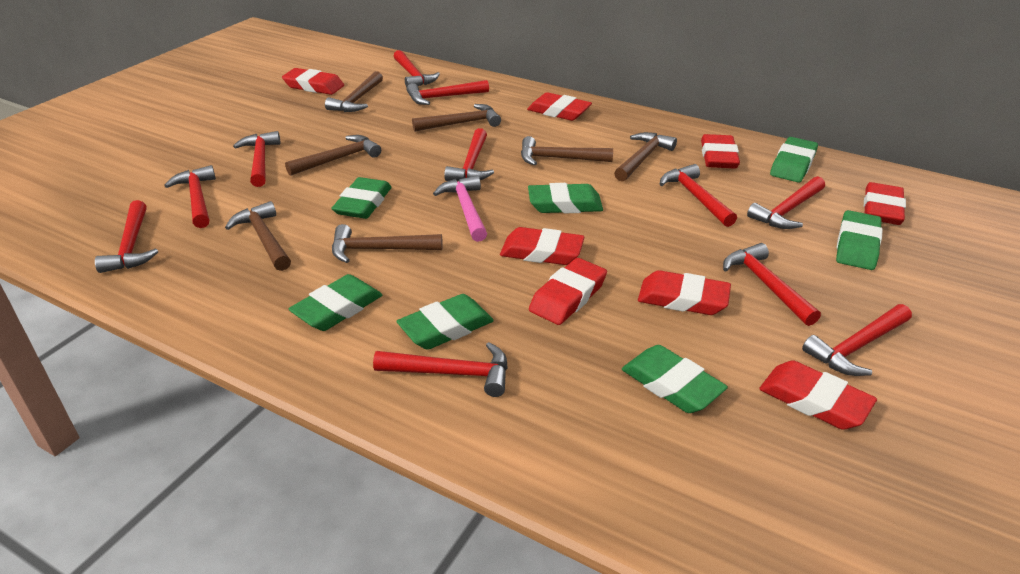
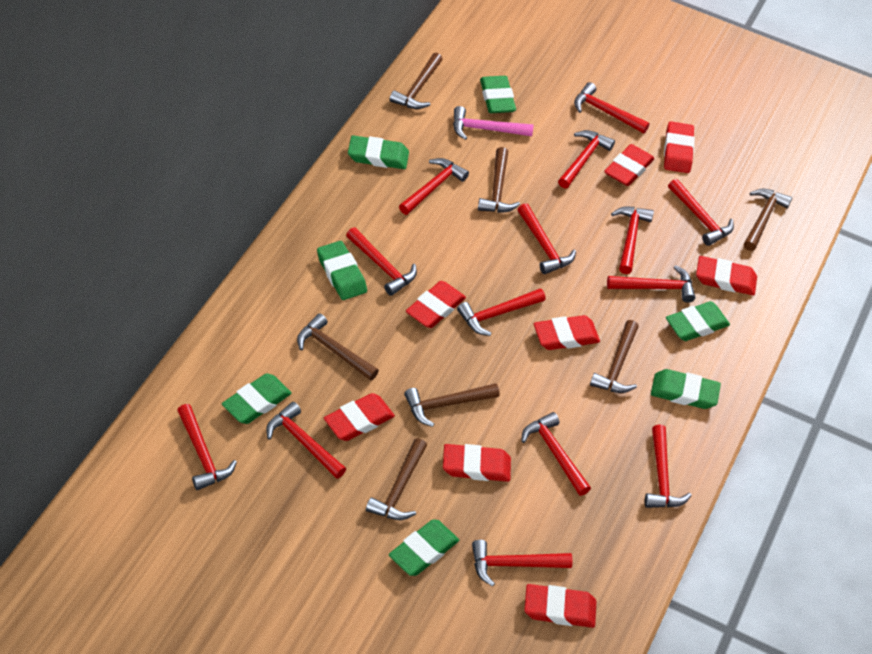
red hammer: 11 -> 14

